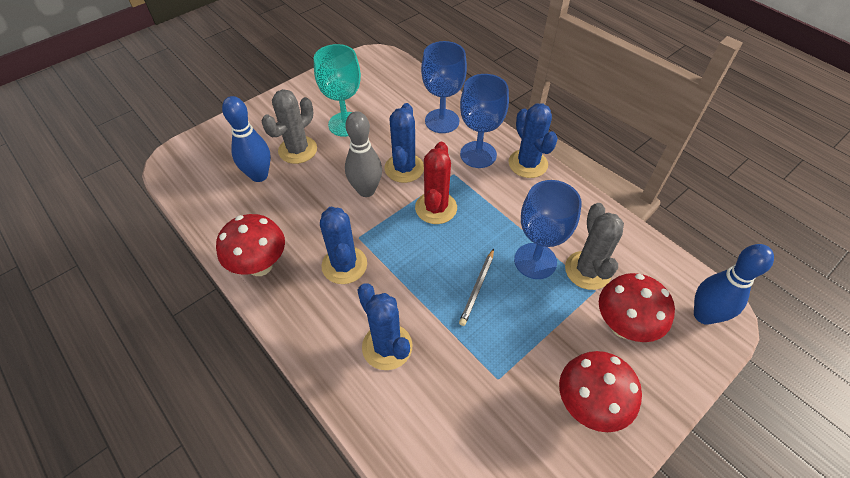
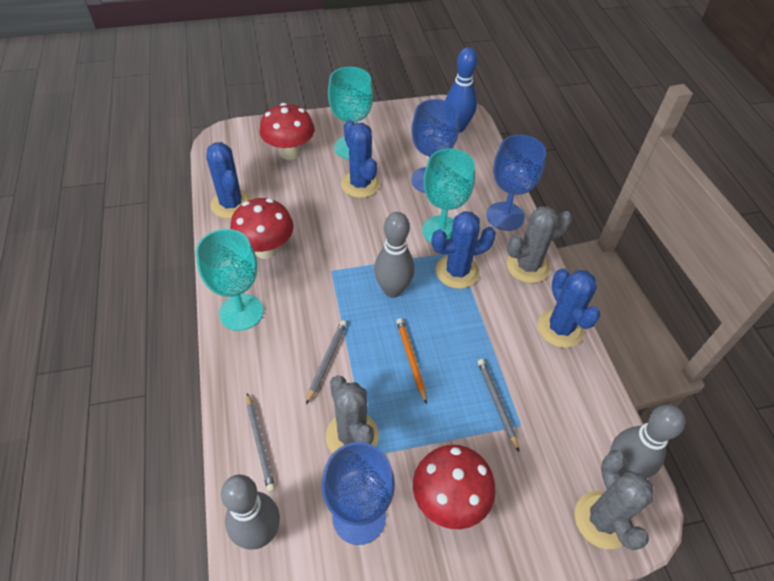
blue bowling pin: 2 -> 1
grey bowling pin: 1 -> 3
grey cactus: 2 -> 3
grey pencil: 1 -> 3
orange pencil: 0 -> 1
red cactus: 1 -> 0
turquoise goblet: 1 -> 3

